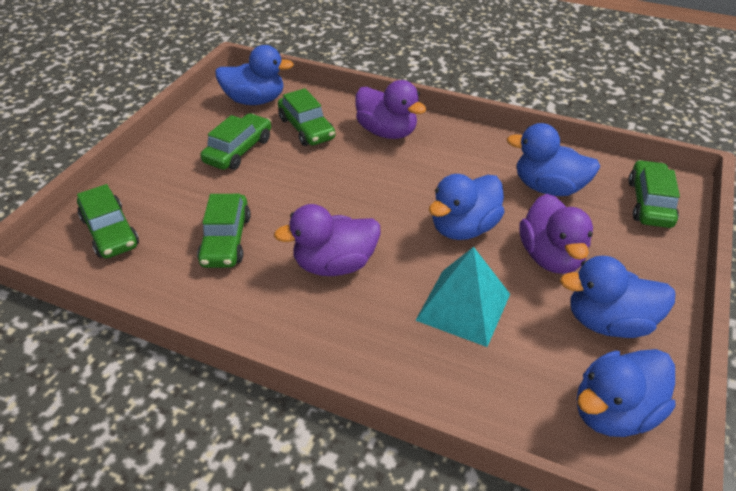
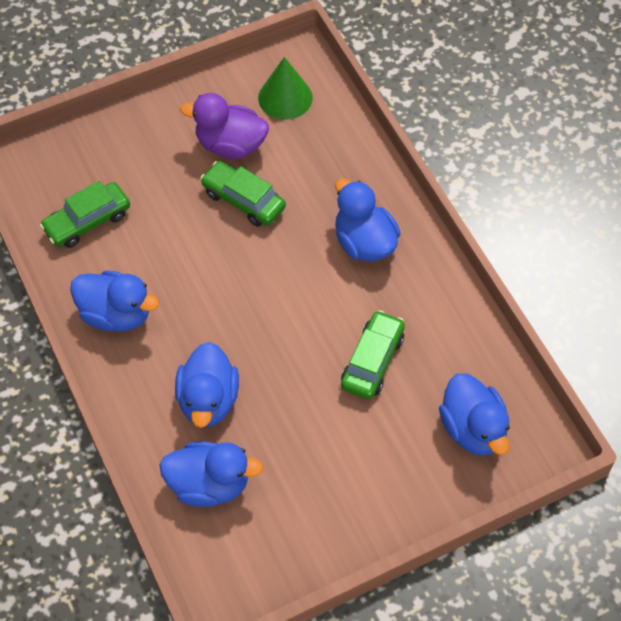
green car: 5 -> 3
green cone: 0 -> 1
purple duck: 3 -> 1
turquoise pyramid: 1 -> 0

